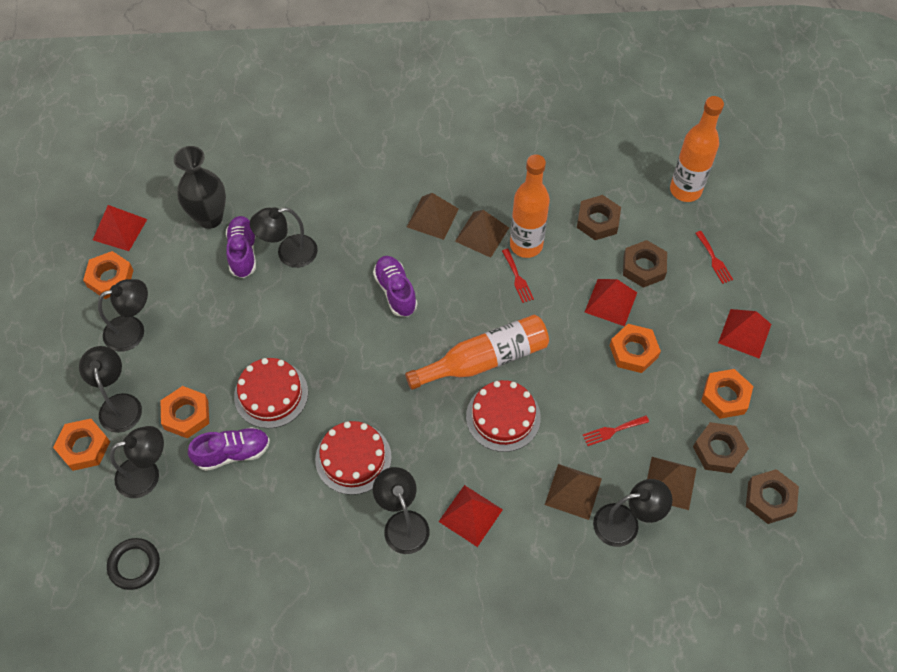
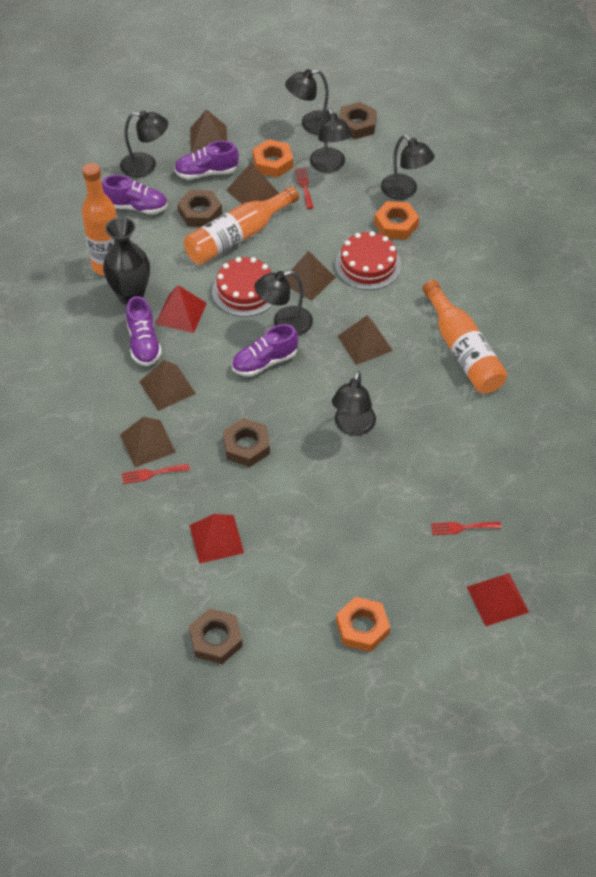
black ring: 1 -> 0
brown pyramid: 4 -> 6
orange nut: 5 -> 3
purple shoe: 3 -> 4
red cake: 3 -> 2
red pyramid: 4 -> 3

